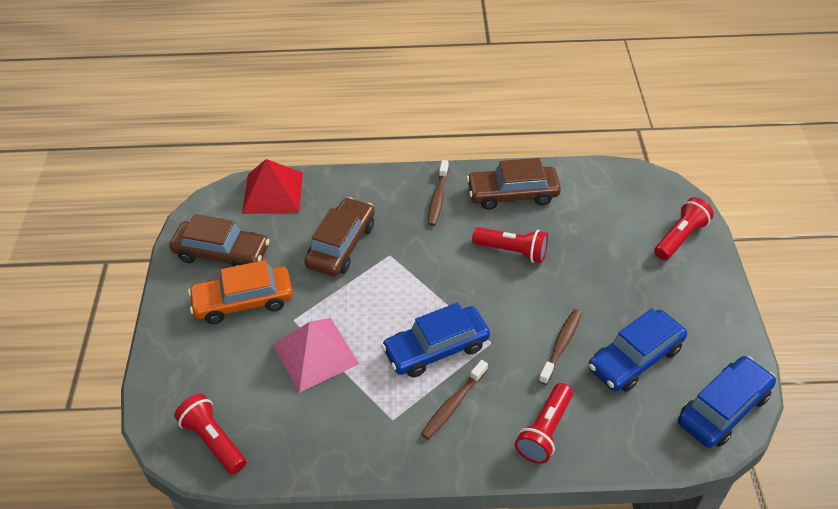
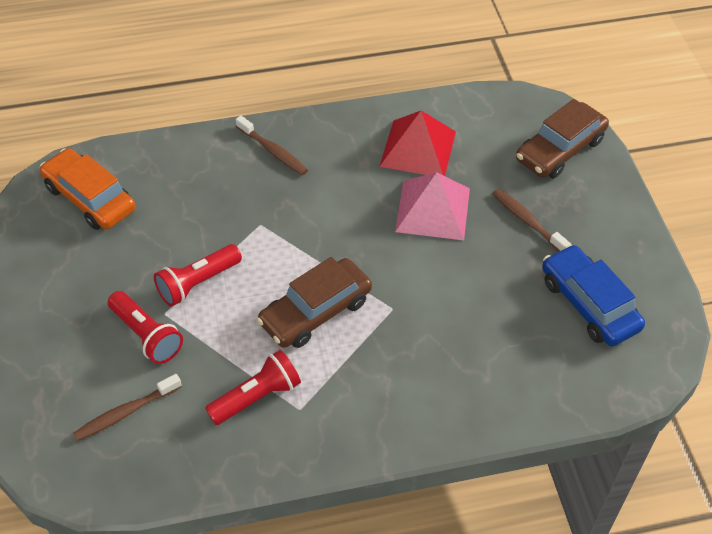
blue car: 3 -> 1
brown car: 3 -> 2
red flashlight: 4 -> 3

